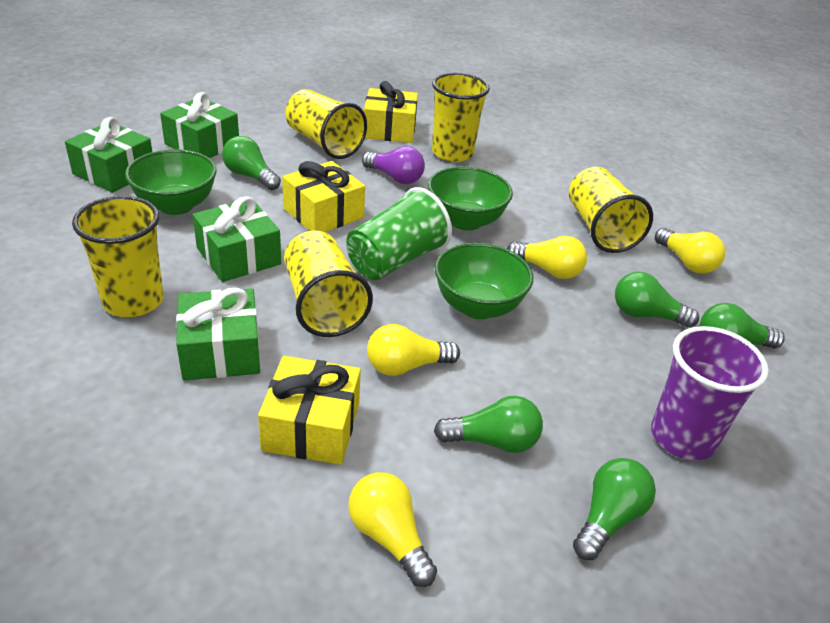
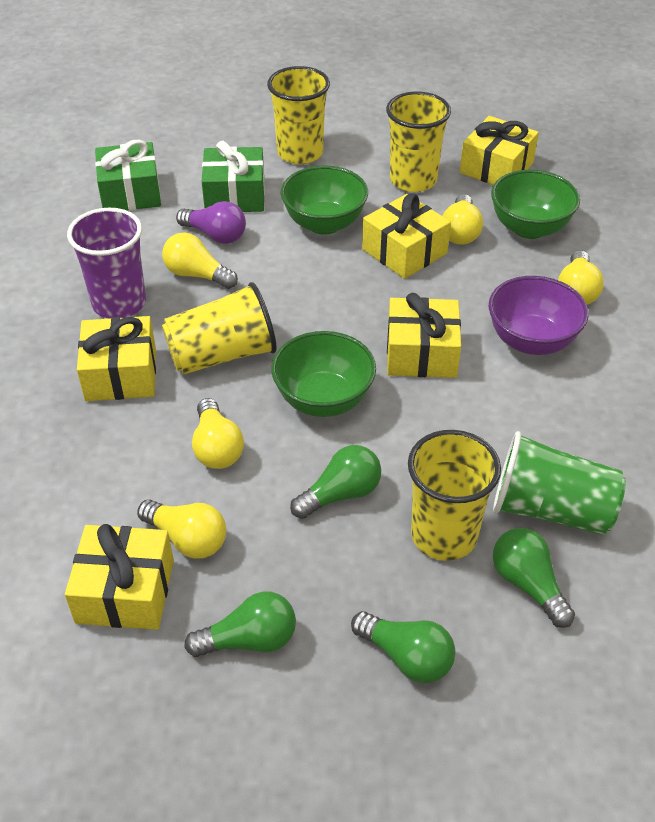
green gift: 4 -> 2
green light bulb: 5 -> 4
purple bowl: 0 -> 1
yellow cup: 5 -> 4
yellow gift: 3 -> 5
yellow light bulb: 4 -> 5

